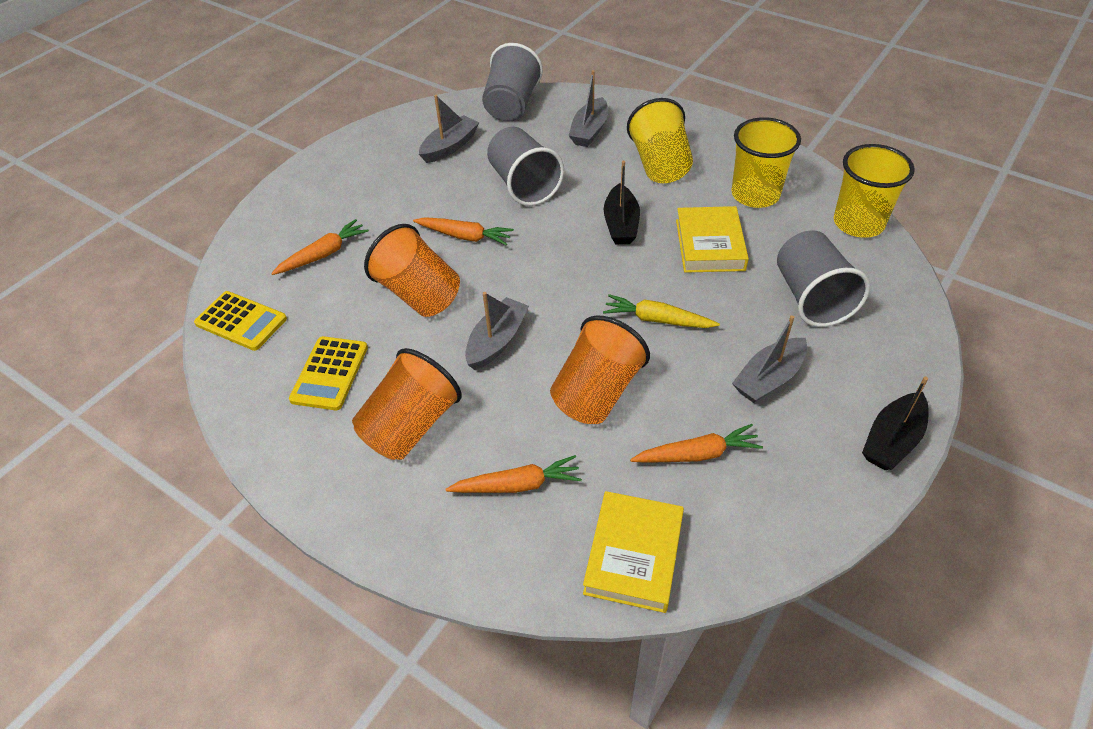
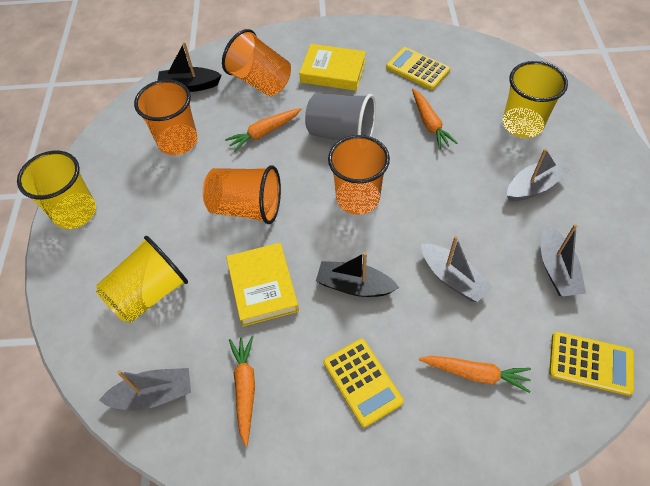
grey cup: 3 -> 1
orange cup: 3 -> 4
yellow calculator: 2 -> 3
yellow carrot: 1 -> 0

